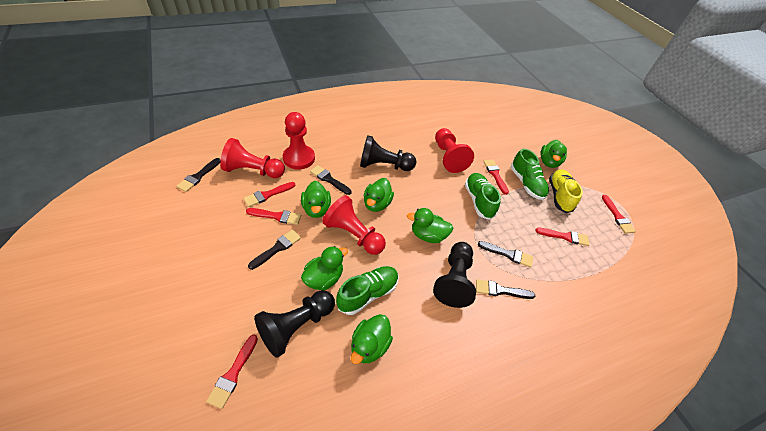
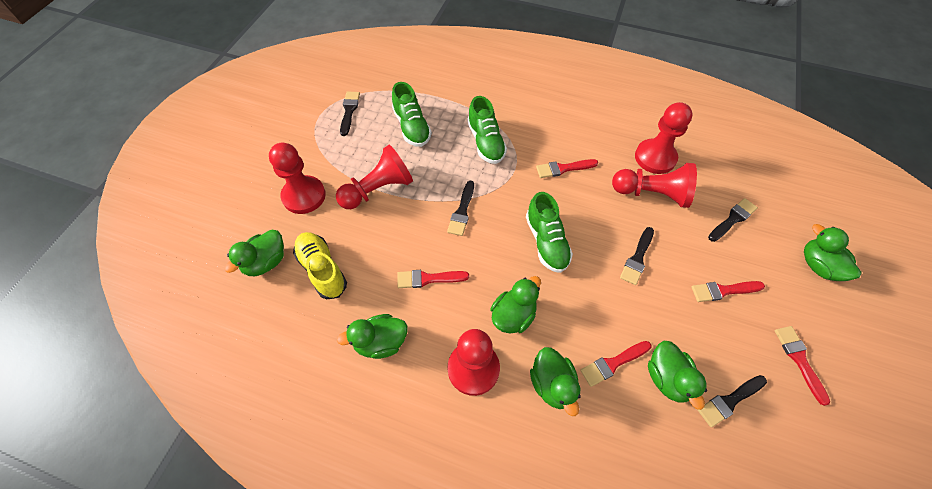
black pawn: 3 -> 0
red brush: 6 -> 5
red pawn: 4 -> 5

